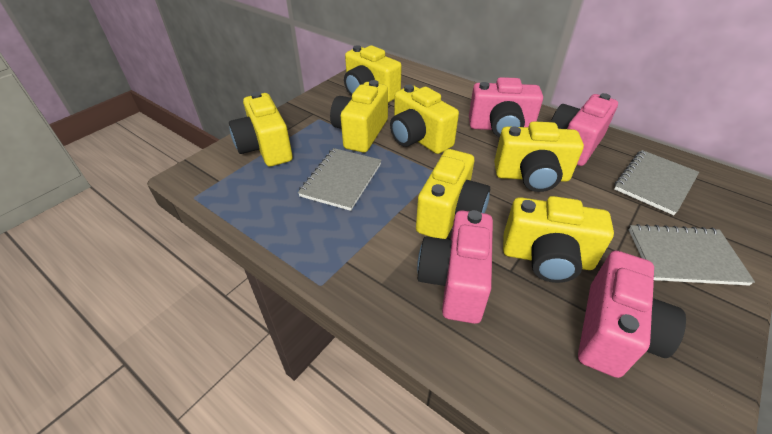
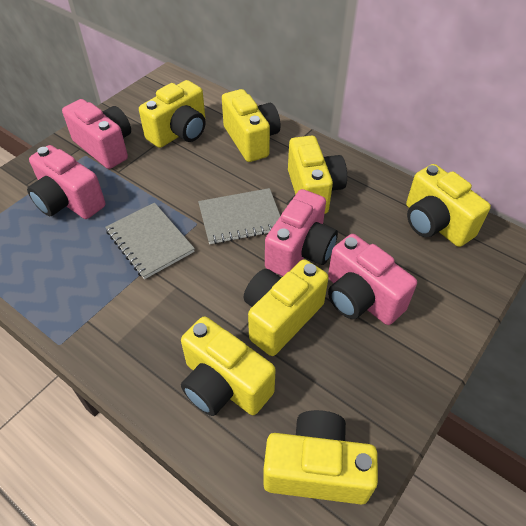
grey notebook: 3 -> 2

